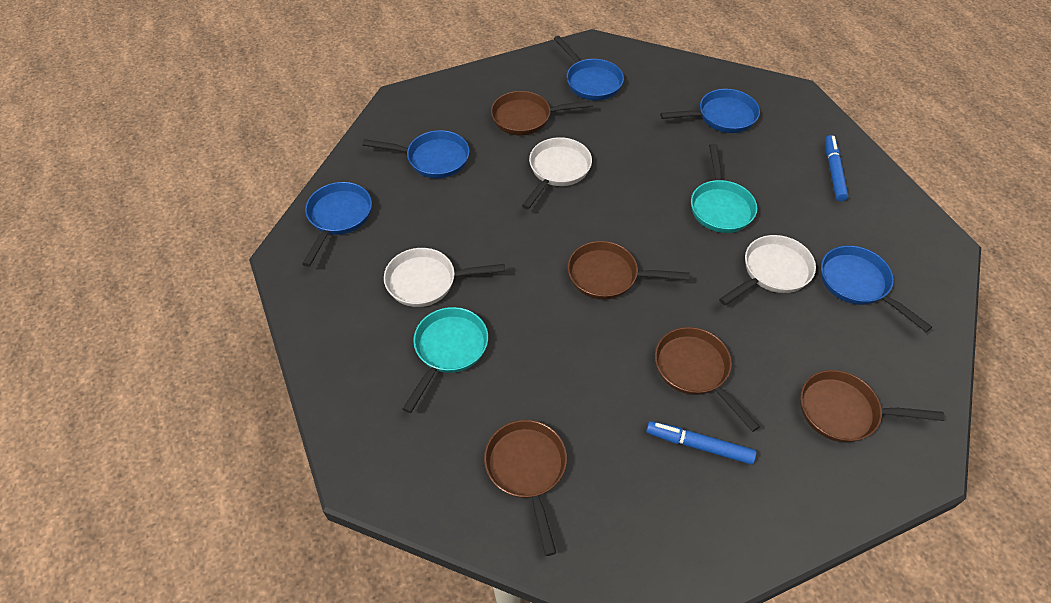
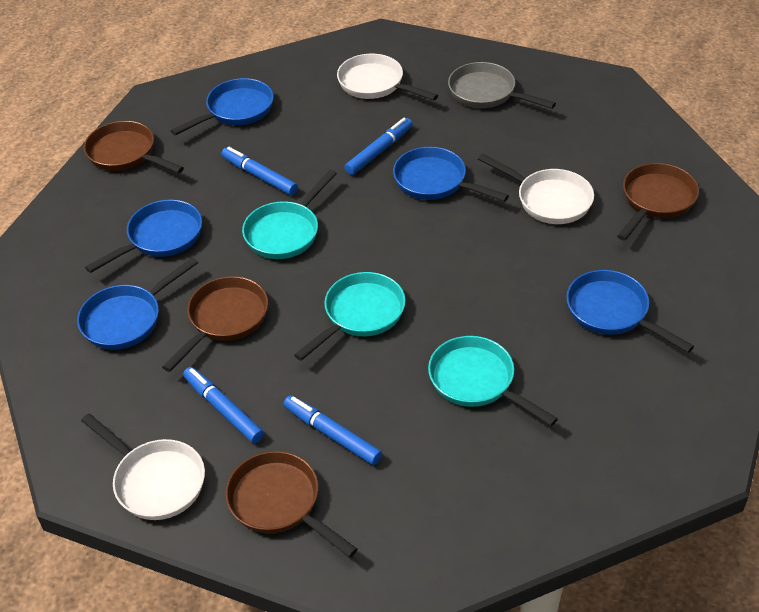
blue marker: 2 -> 4
brown pan: 5 -> 4
grey pan: 0 -> 1
turquoise pan: 2 -> 3

